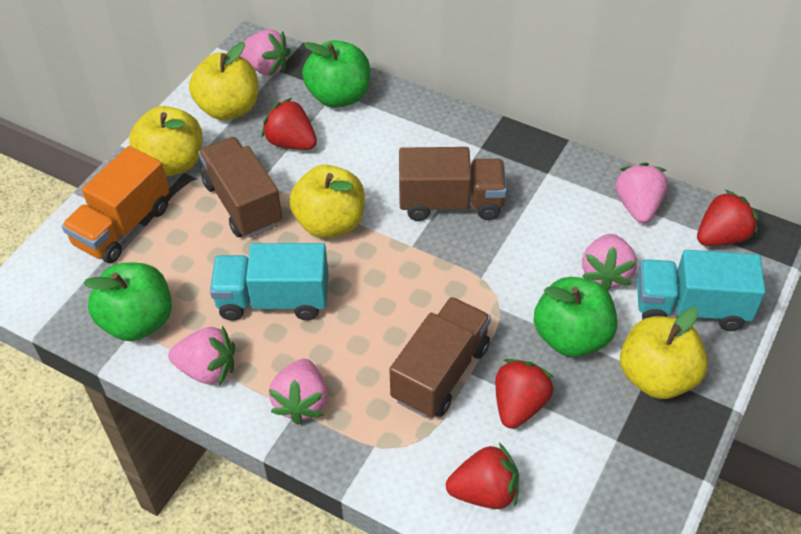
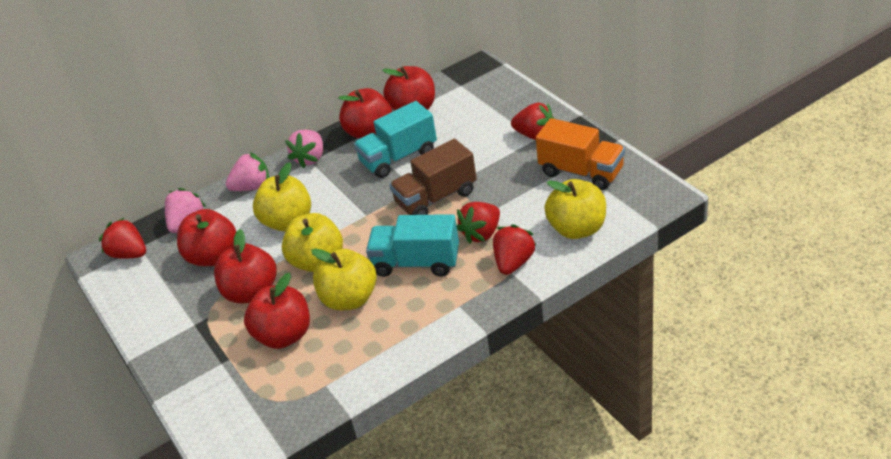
brown truck: 3 -> 1
green apple: 3 -> 0
pink strawberry: 5 -> 3
red apple: 0 -> 5

